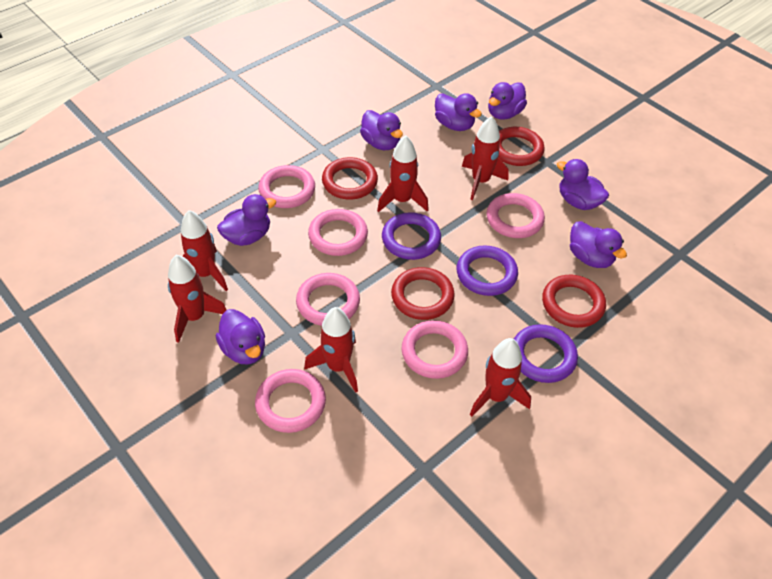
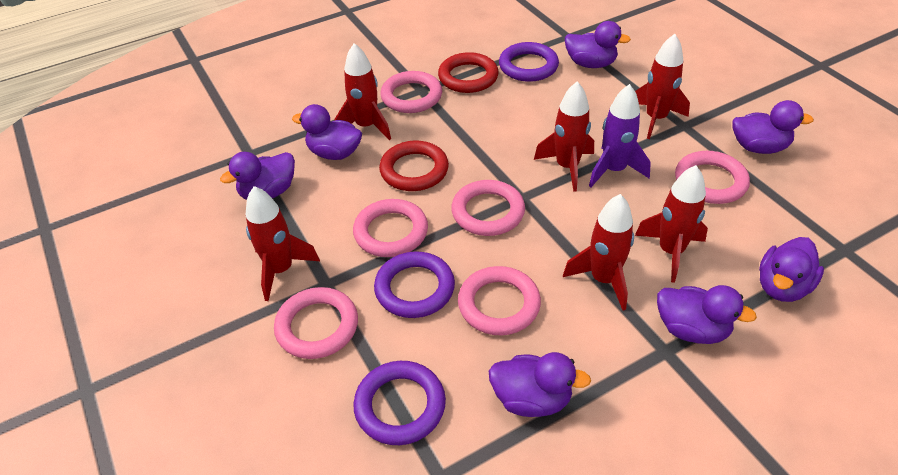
purple rocket: 0 -> 1
red ring: 4 -> 2

